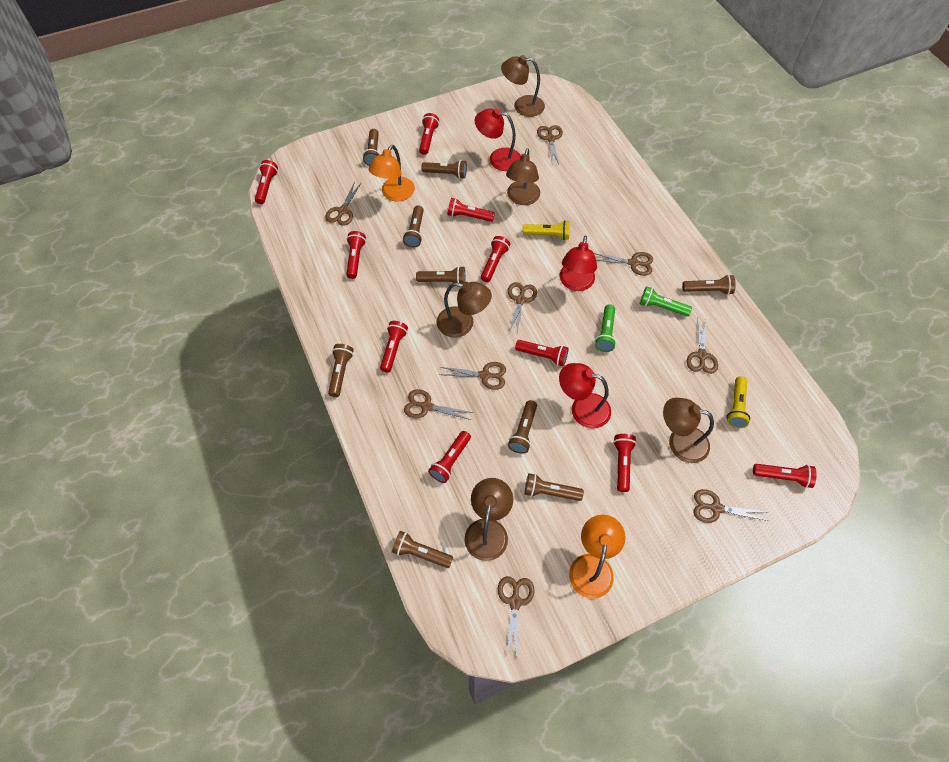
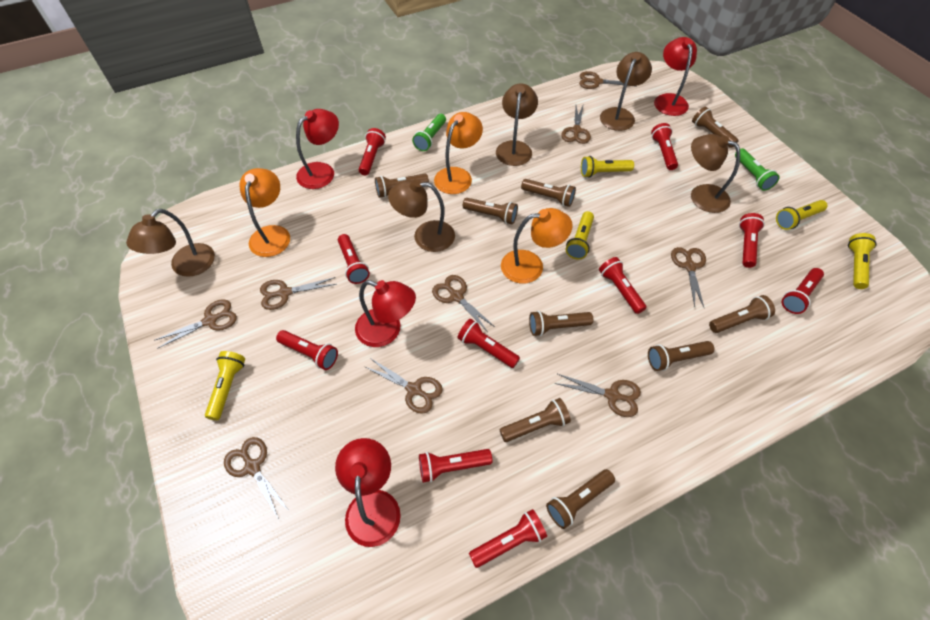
orange lamp: 2 -> 3
red lamp: 3 -> 4
yellow flashlight: 2 -> 5

